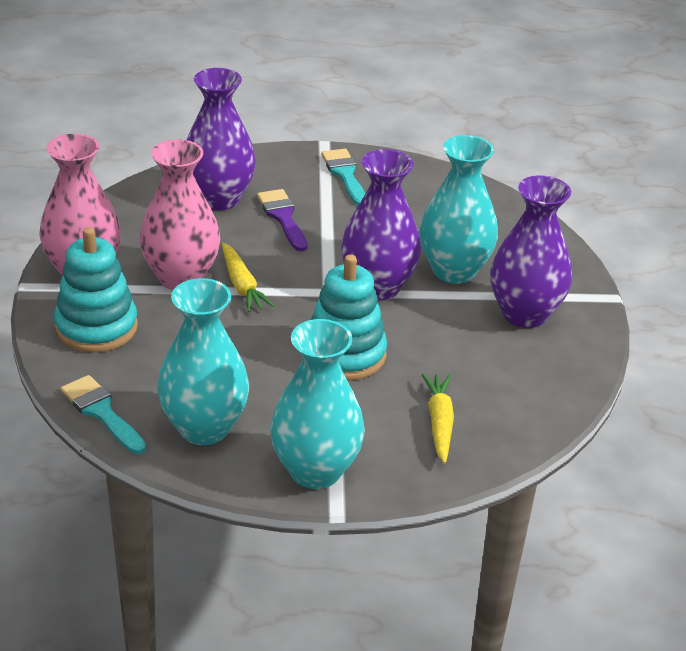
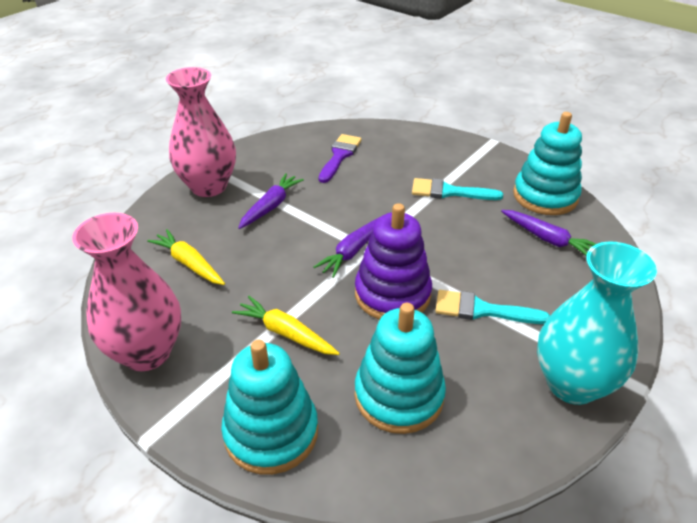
purple carrot: 0 -> 3
purple stacking toy: 0 -> 1
purple vase: 3 -> 0
turquoise stacking toy: 2 -> 3
turquoise vase: 3 -> 1

